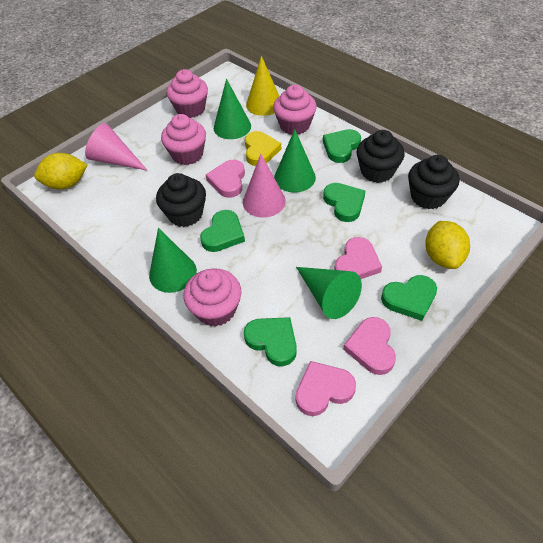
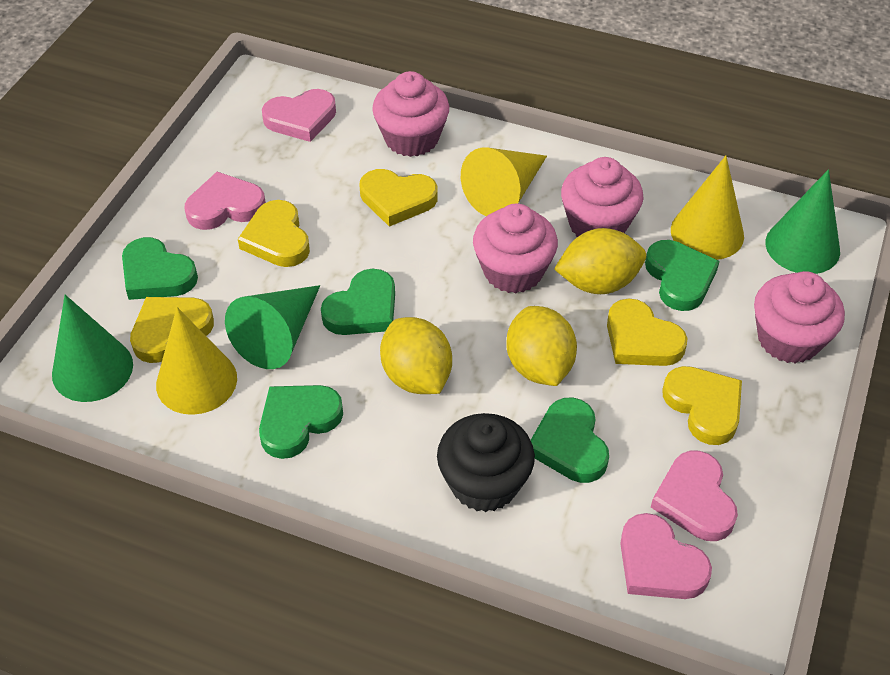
black cupcake: 3 -> 1
green cone: 4 -> 3
pink cone: 2 -> 0
yellow cone: 1 -> 3
yellow heart: 1 -> 5
yellow lemon: 2 -> 3

